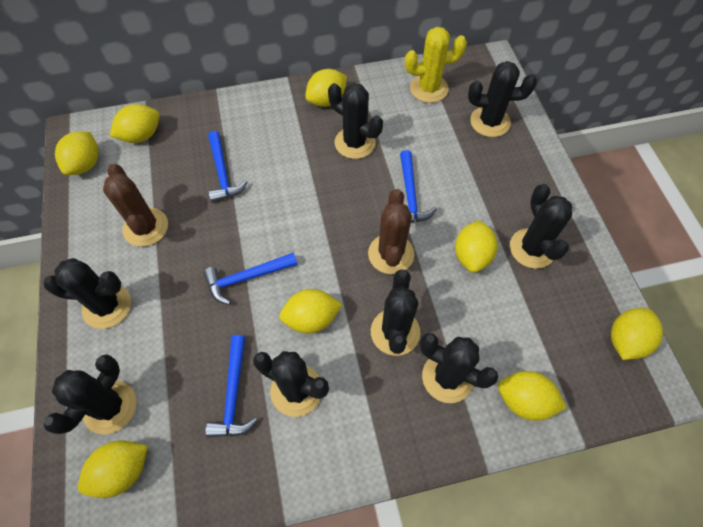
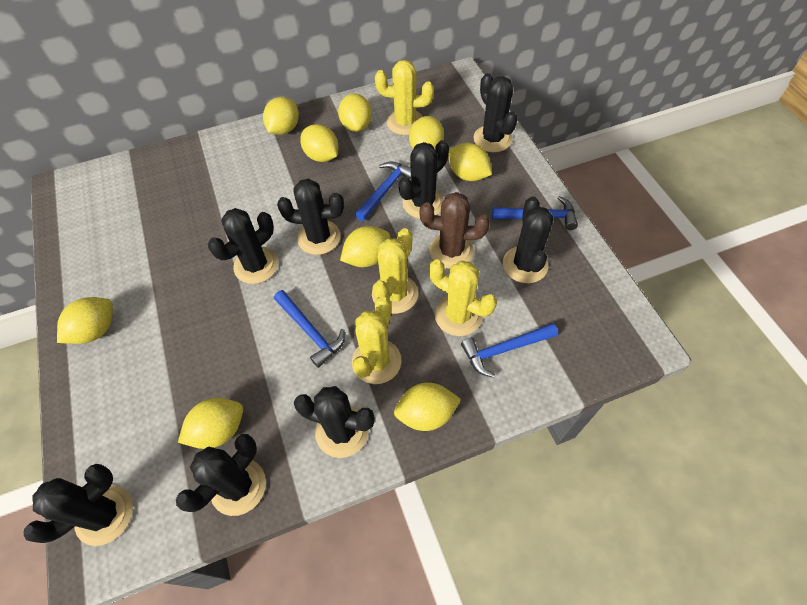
brown cactus: 2 -> 1
yellow cactus: 1 -> 4
yellow lemon: 8 -> 9

